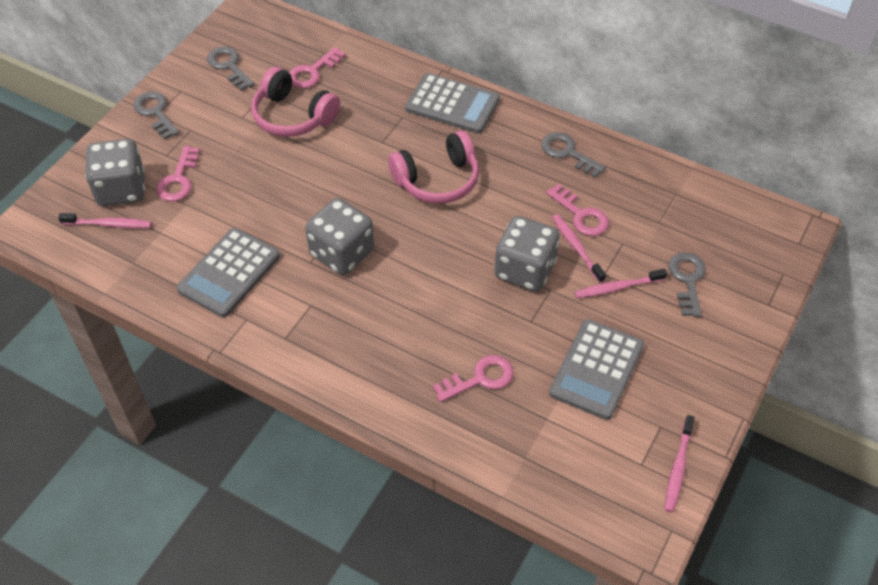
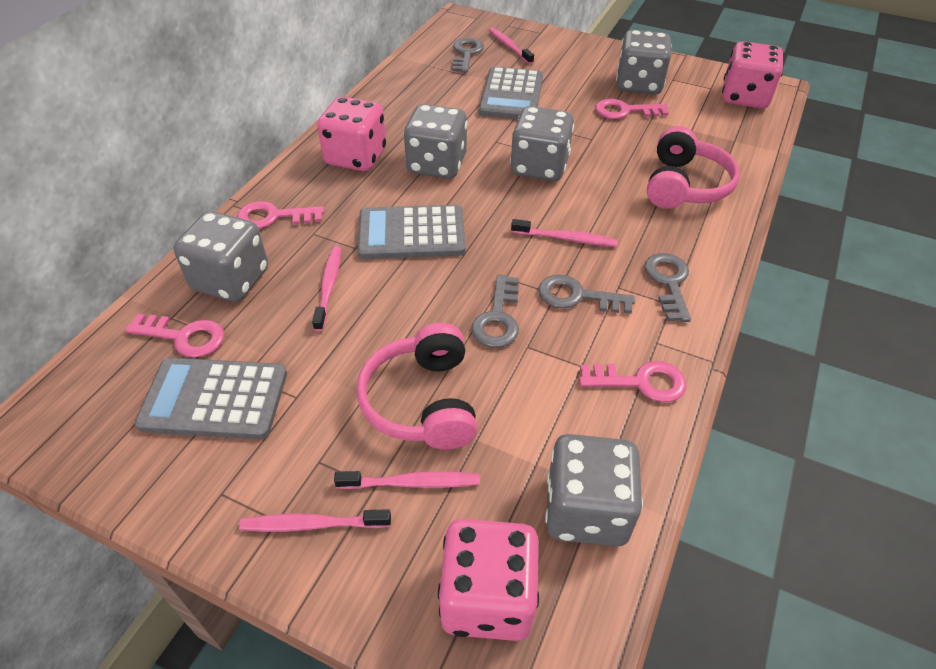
grey dice: 3 -> 5
pink dice: 0 -> 3
pink toothbrush: 4 -> 5

